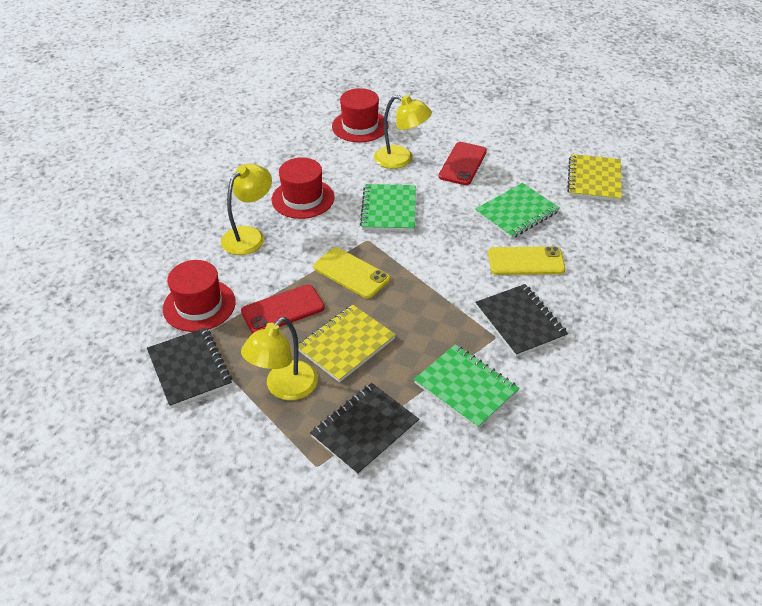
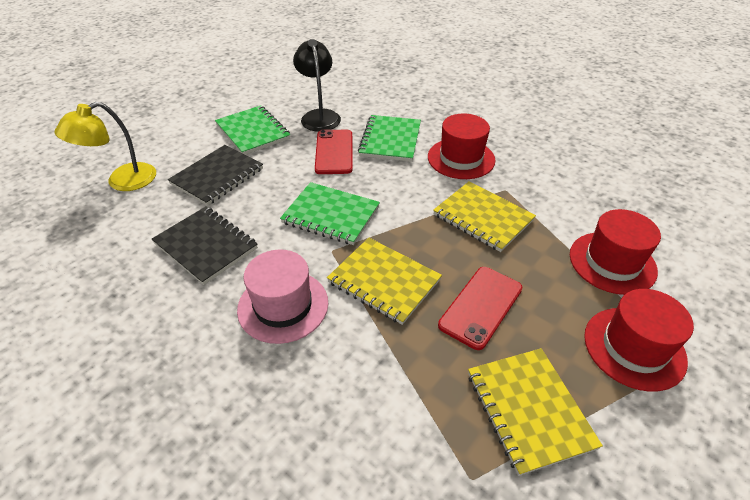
black lamp: 0 -> 1
black notebook: 3 -> 2
pink hat: 0 -> 1
yellow lamp: 3 -> 1
yellow notebook: 2 -> 3
yellow phone: 2 -> 0

